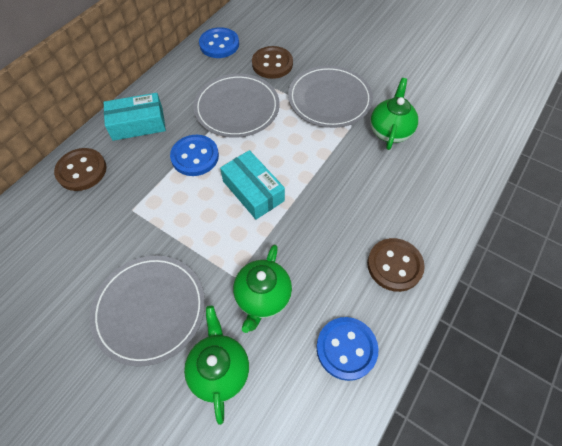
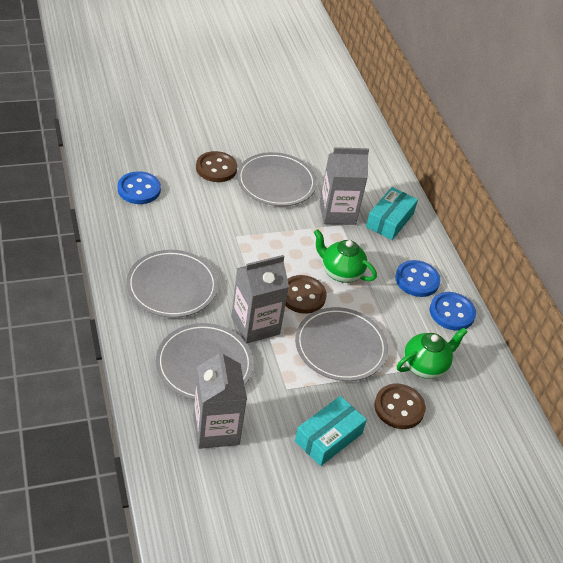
green teapot: 3 -> 2
grey carton: 0 -> 3
grey plate: 3 -> 4

